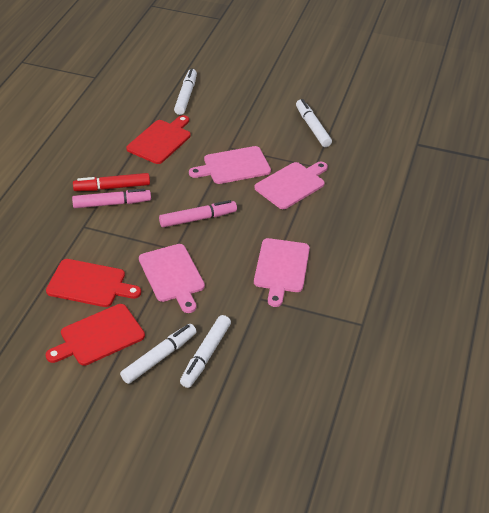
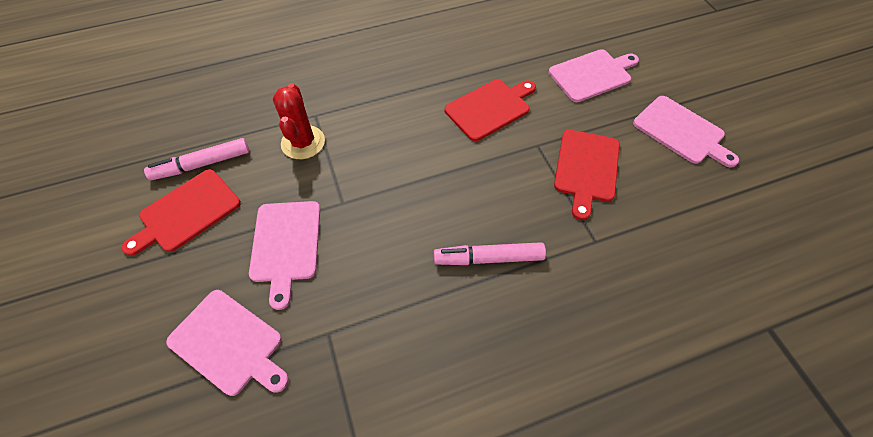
red cactus: 0 -> 1
red marker: 1 -> 0
white marker: 4 -> 0

